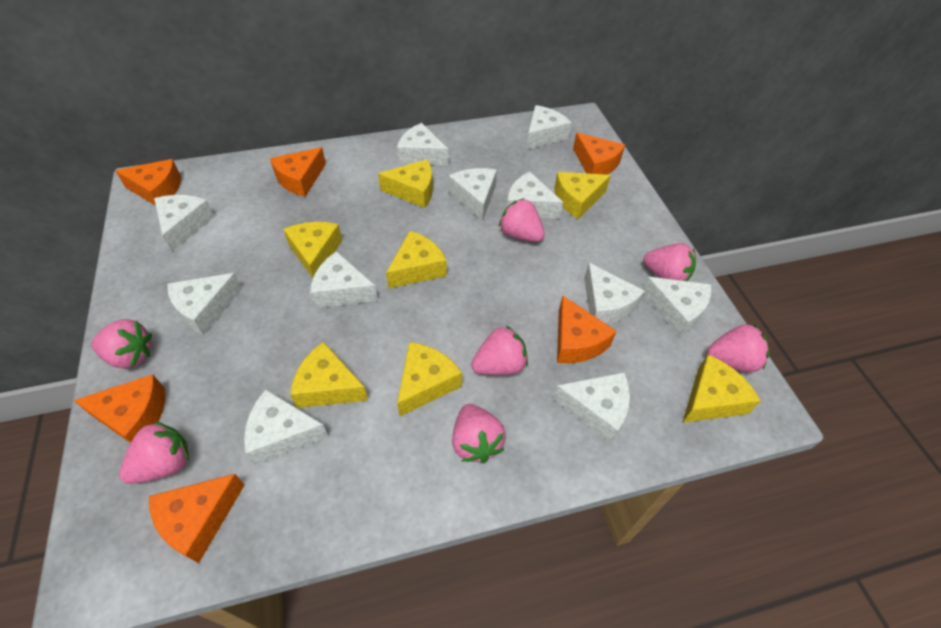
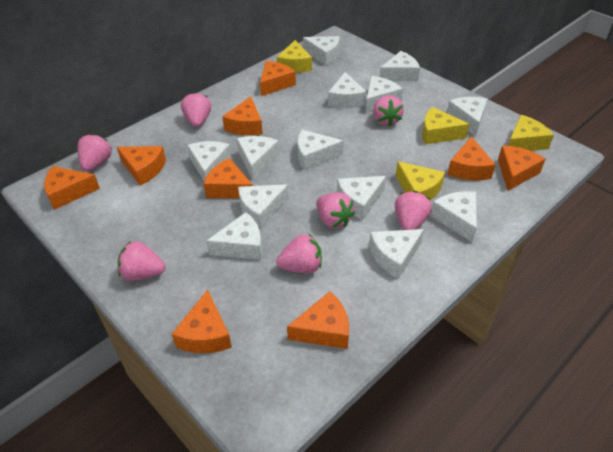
orange cheese: 6 -> 9
white cheese: 11 -> 13
yellow cheese: 7 -> 4

